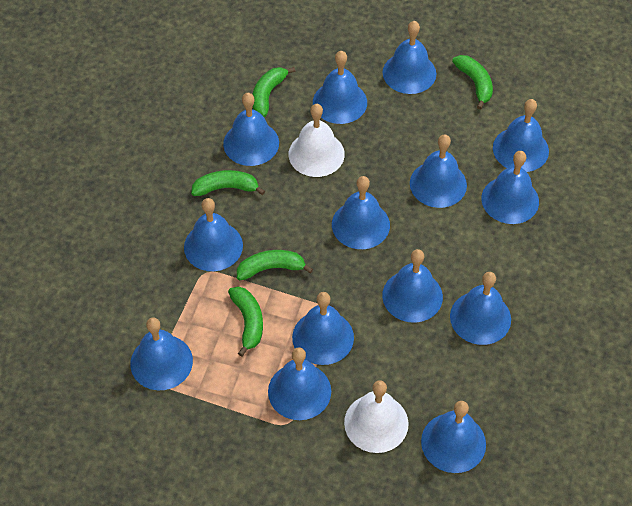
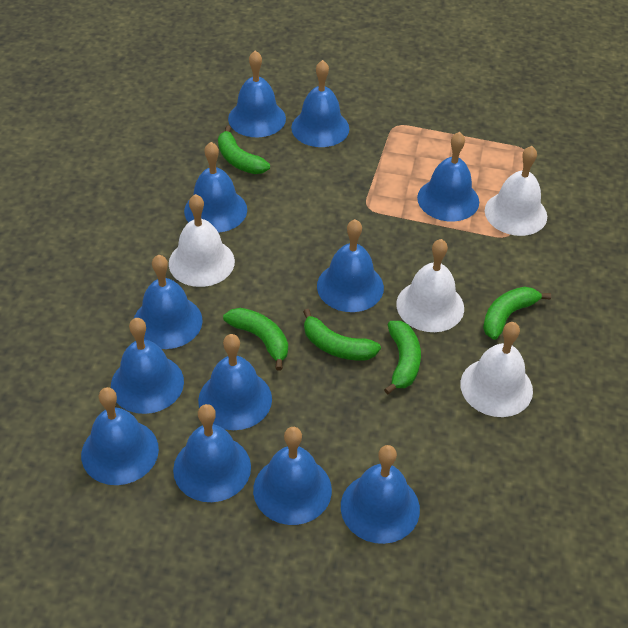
blue bell: 14 -> 12
white bell: 2 -> 4

